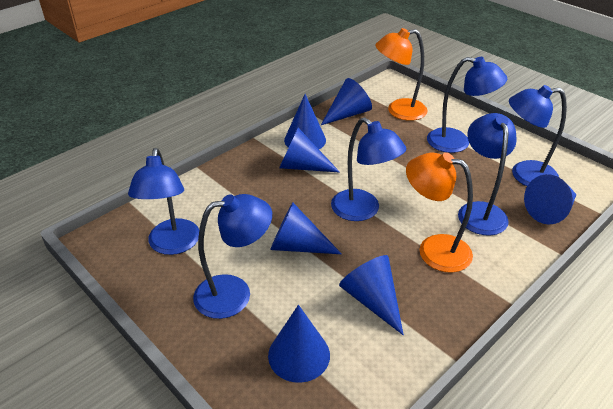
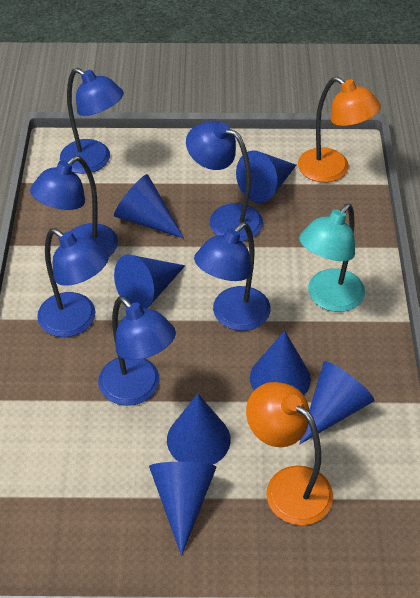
turquoise lamp: 0 -> 1

